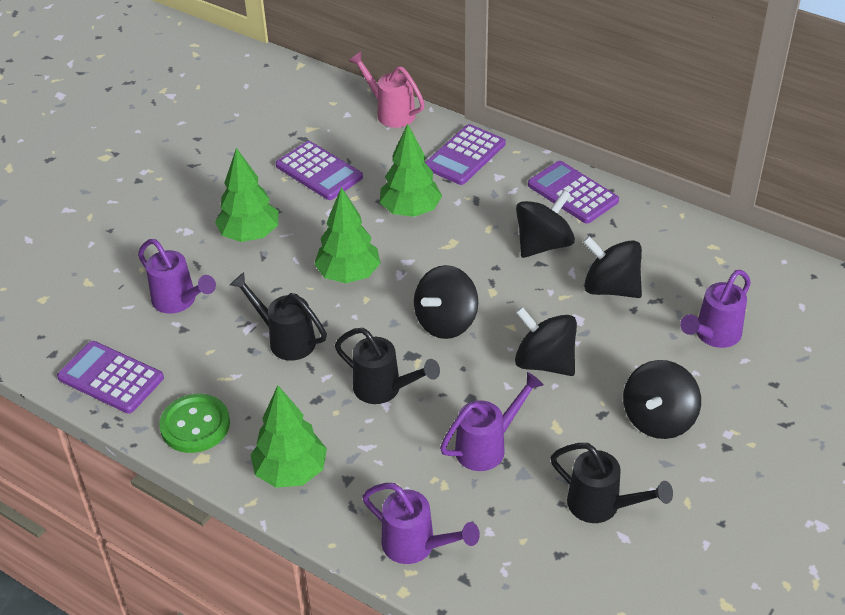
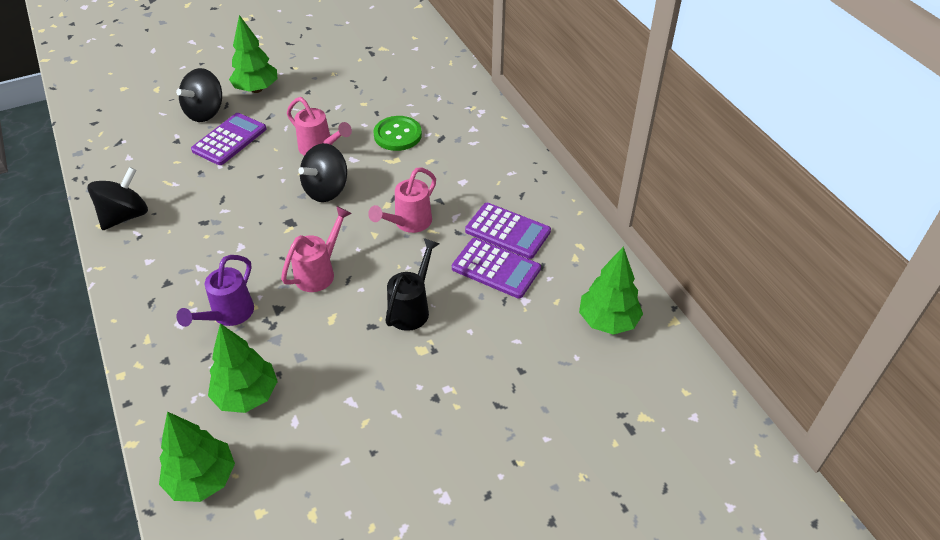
black spinning top: 5 -> 3
black watering can: 3 -> 1
pink watering can: 1 -> 3
purple calculator: 4 -> 3
purple watering can: 4 -> 1

